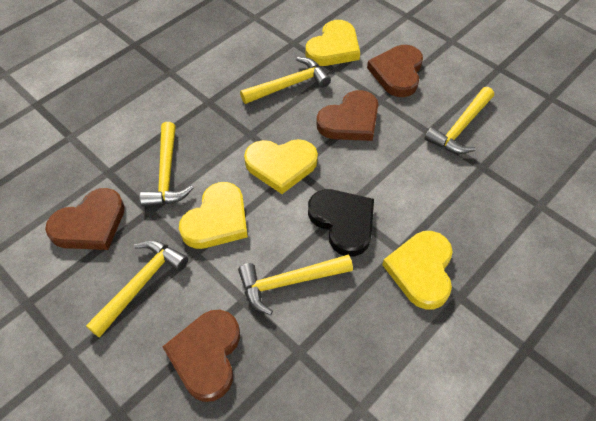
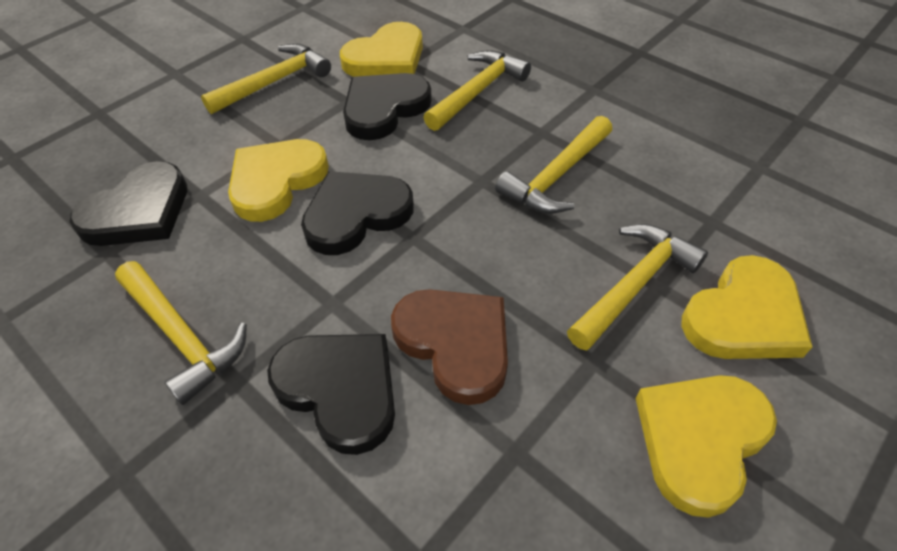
black heart: 1 -> 4
brown heart: 4 -> 1

